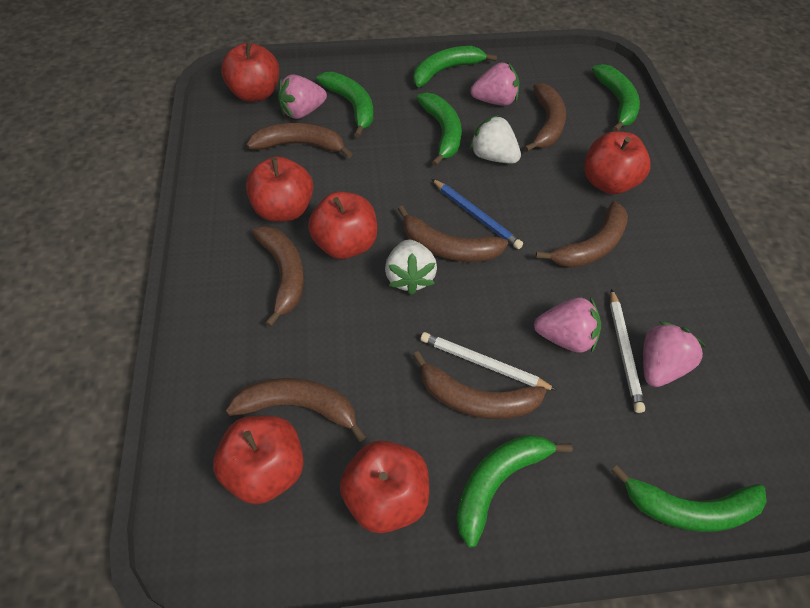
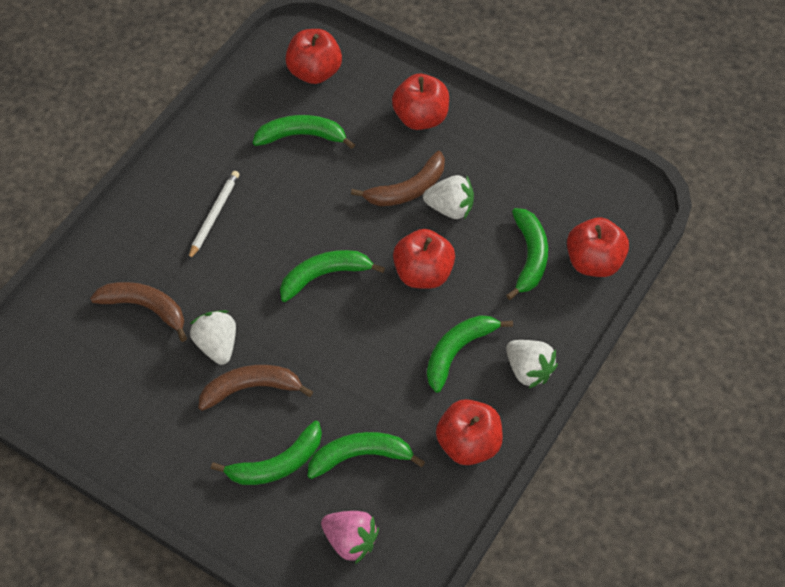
blue pencil: 1 -> 0
brown banana: 7 -> 3
pink strawberry: 4 -> 1
red apple: 6 -> 5
white pencil: 2 -> 1
white strawberry: 2 -> 3

